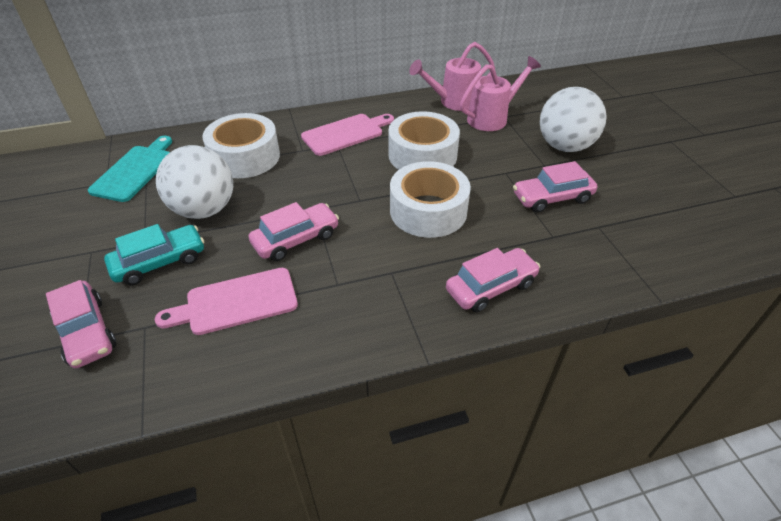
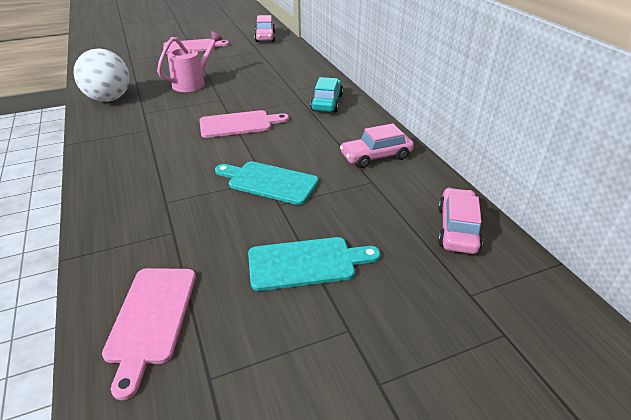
pink car: 4 -> 3
pink cutting board: 2 -> 3
pink watering can: 2 -> 1
turquoise cutting board: 1 -> 2
white ball: 2 -> 1
white tape: 3 -> 0

